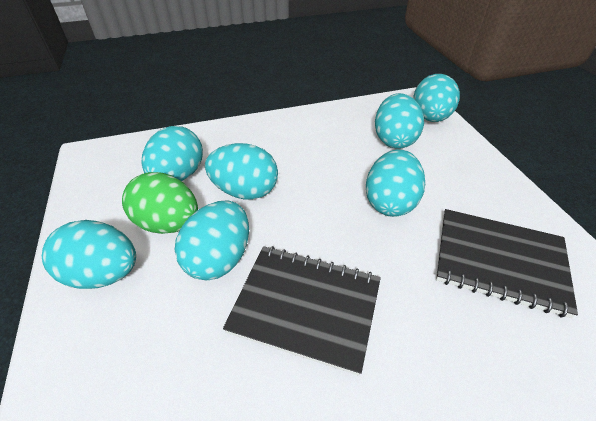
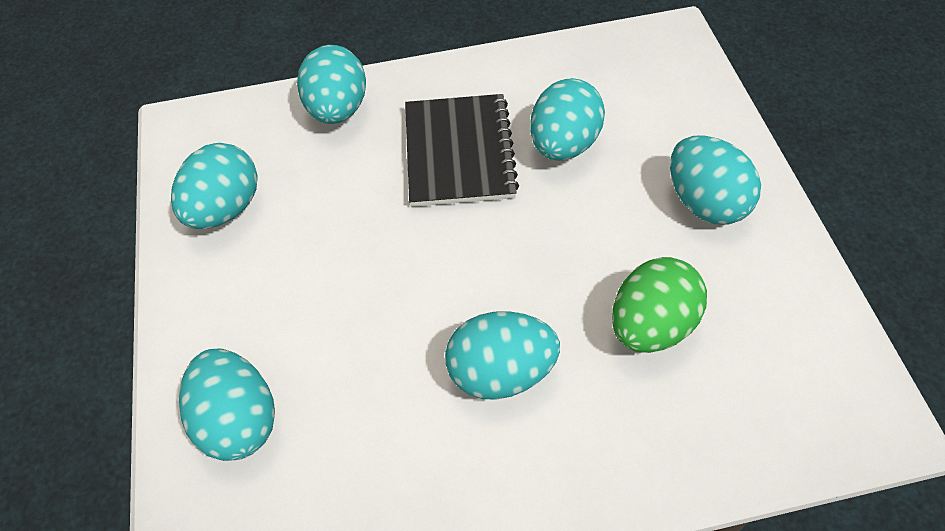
black notebook: 2 -> 1
turquoise egg: 7 -> 6

